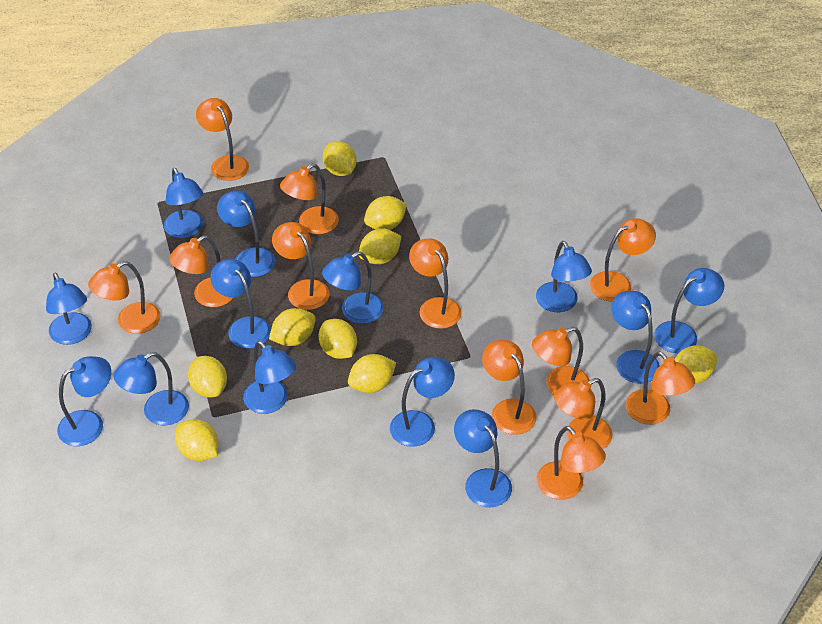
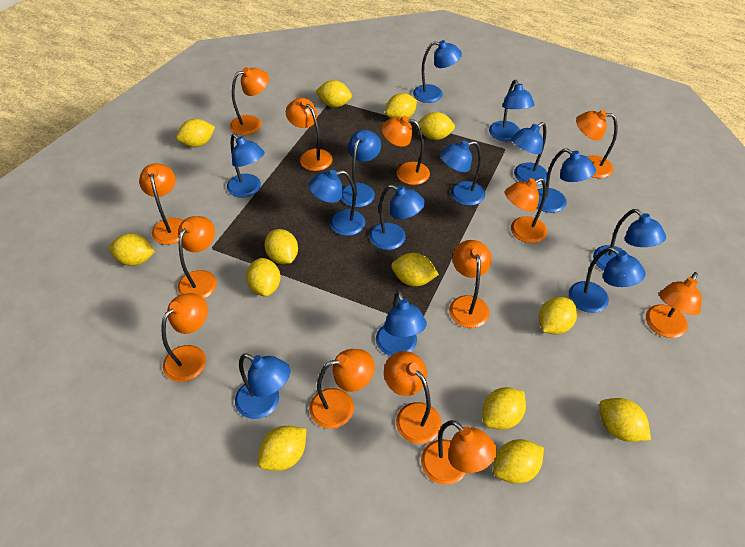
orange lamp: 12 -> 13
yellow lemon: 9 -> 13

